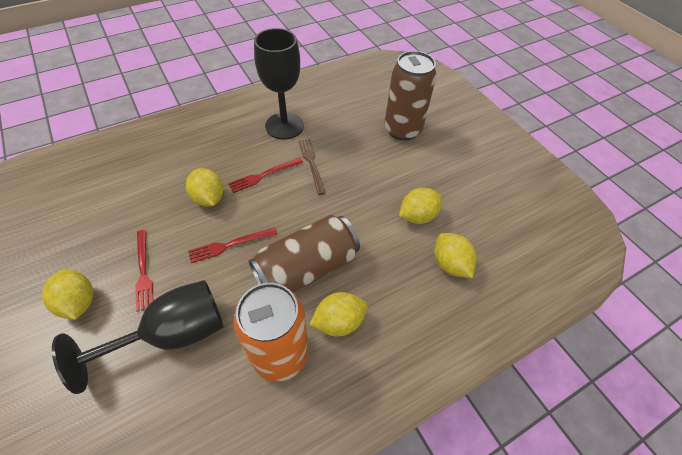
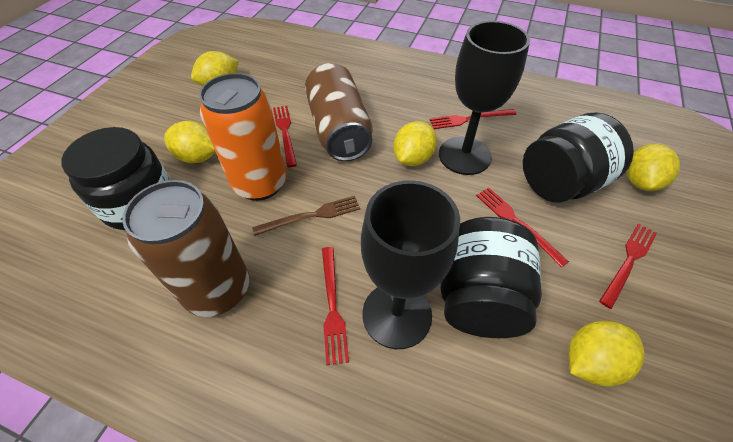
black jar: 0 -> 3
red fork: 3 -> 5

